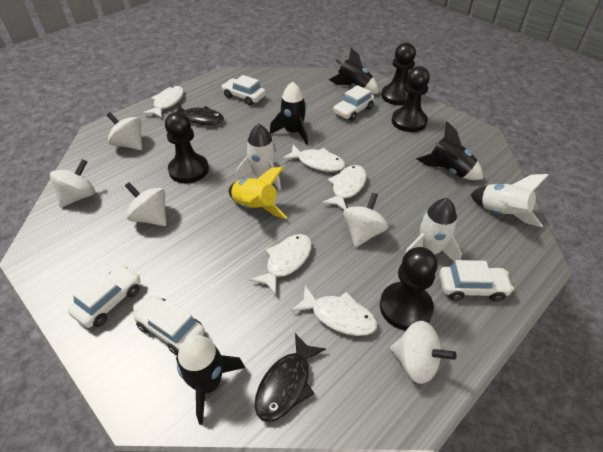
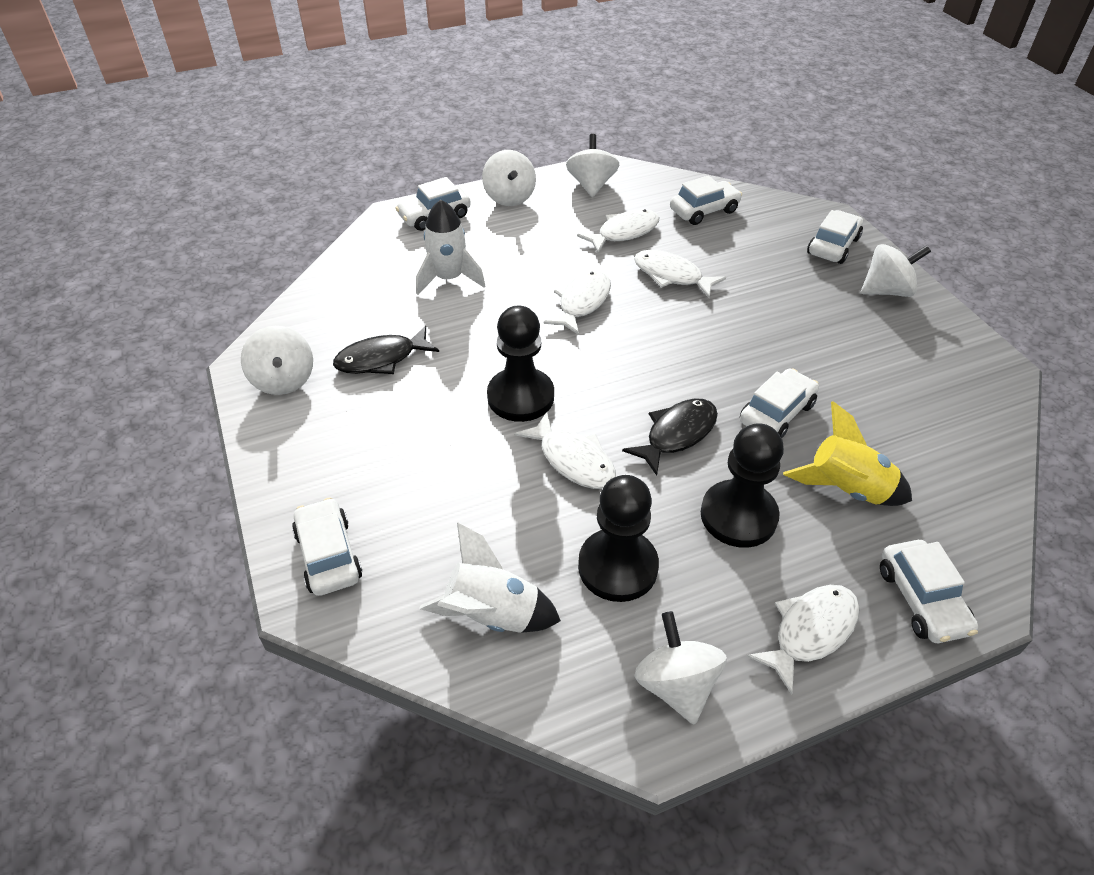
black pawn: 4 -> 3
black rocket: 4 -> 0
white car: 5 -> 6
white rocket: 3 -> 2

